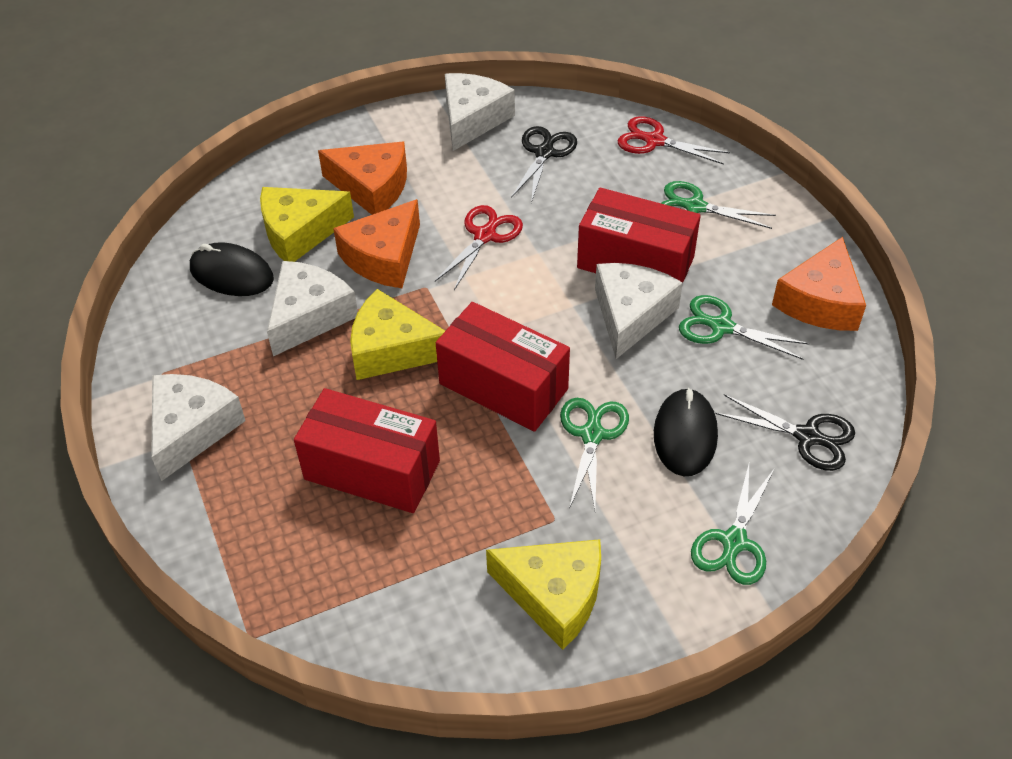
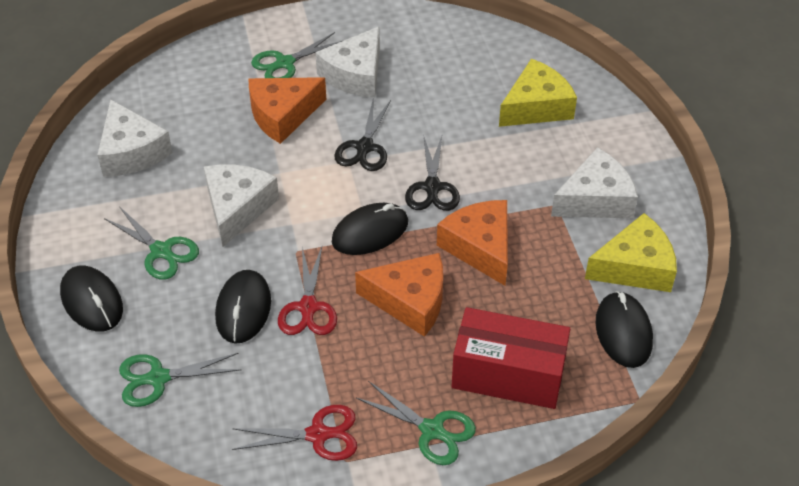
black mouse: 2 -> 4
red box: 3 -> 1
yellow cheese: 3 -> 2

